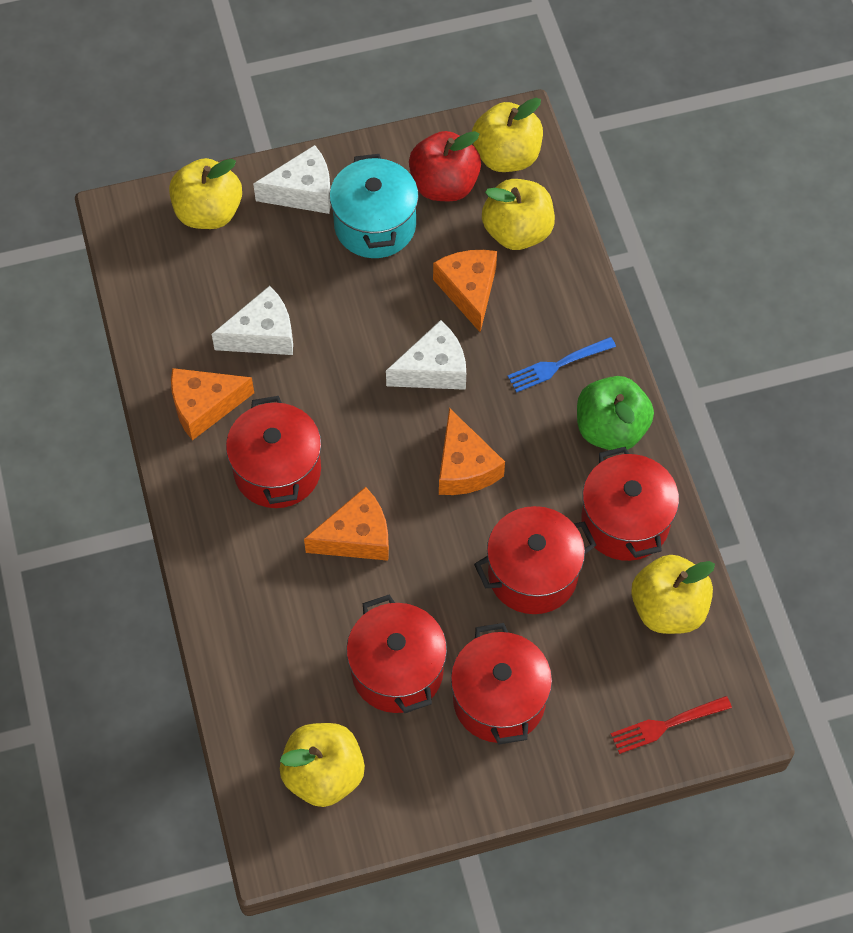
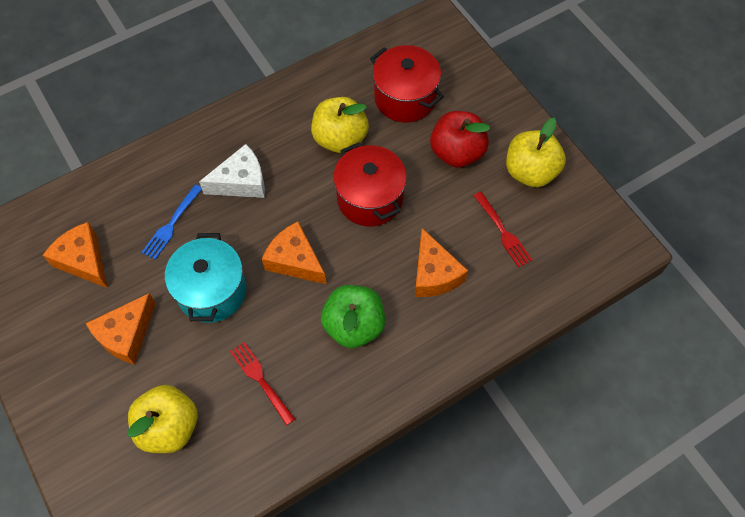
red fork: 1 -> 2
red pot: 5 -> 2
white cheese: 3 -> 1
yellow apple: 5 -> 3

